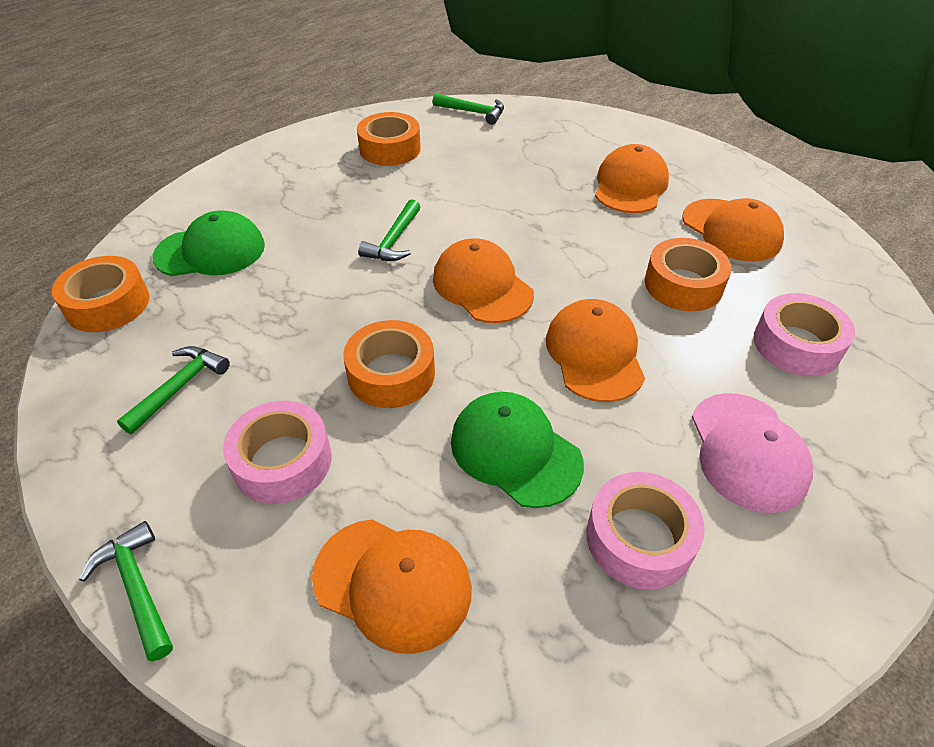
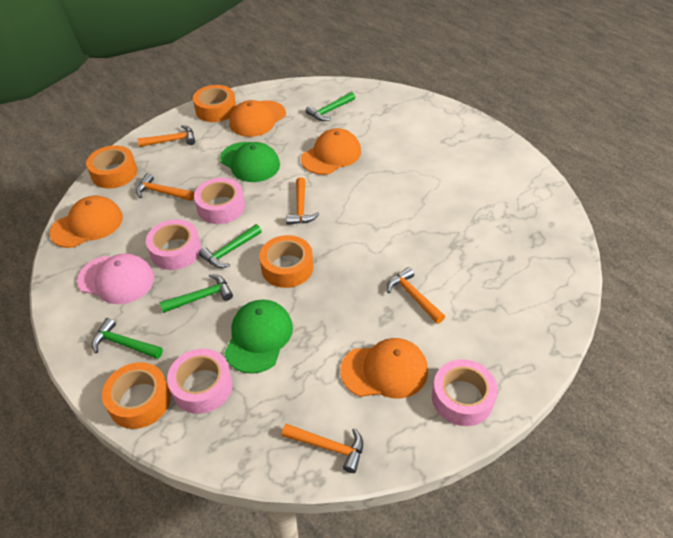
orange cap: 5 -> 4
orange hammer: 0 -> 5
pink tape: 3 -> 4

